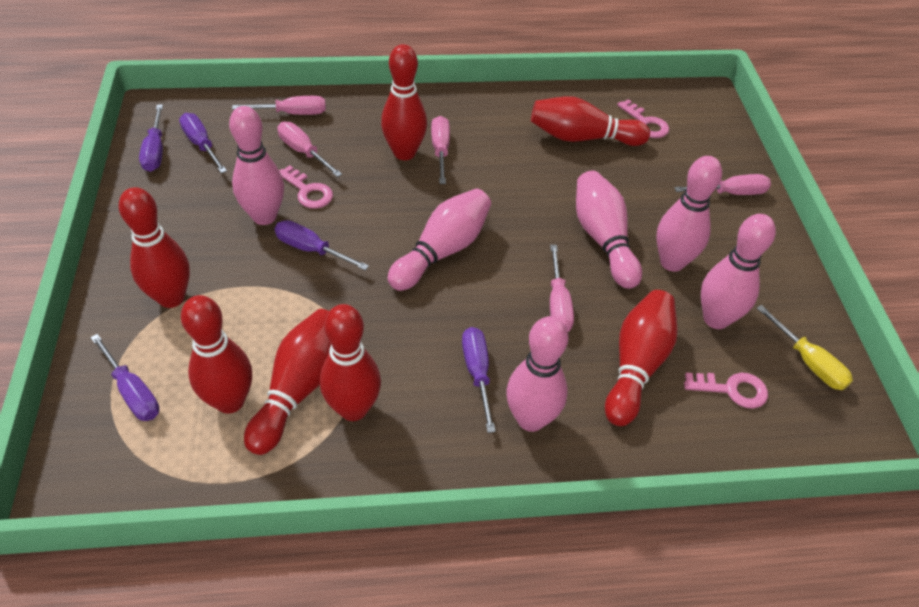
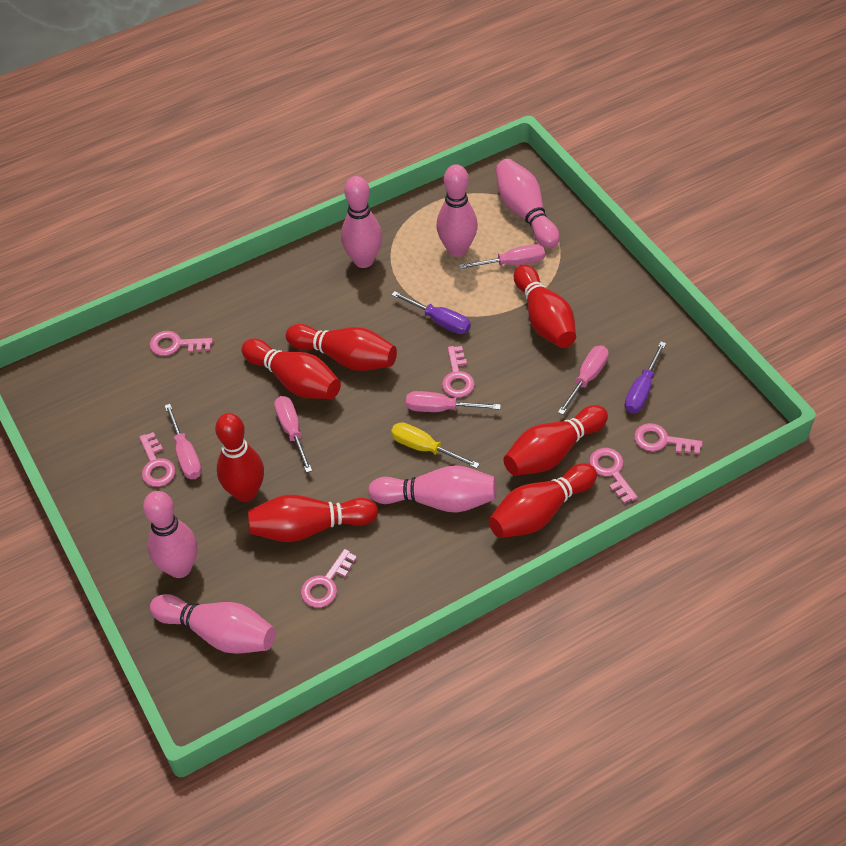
pink key: 3 -> 6
purple screwdriver: 5 -> 2

